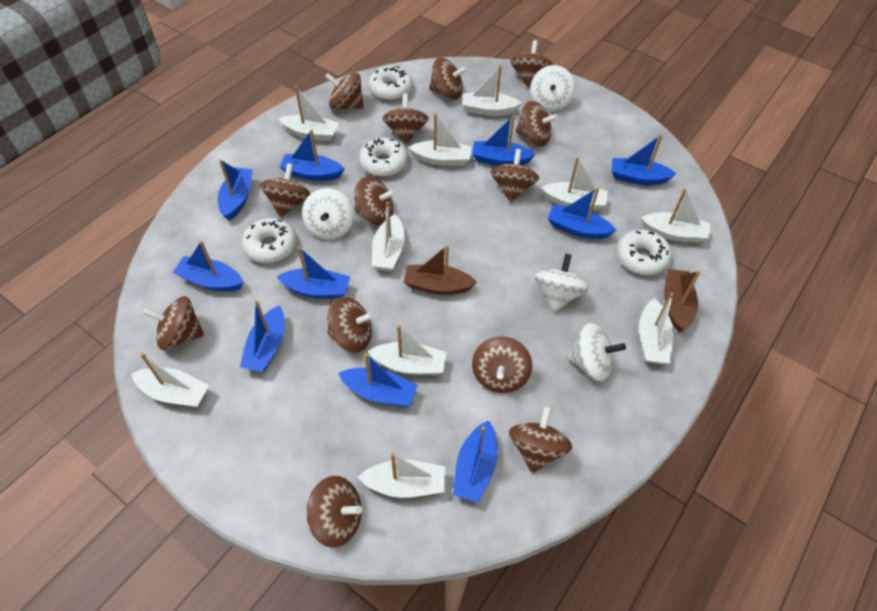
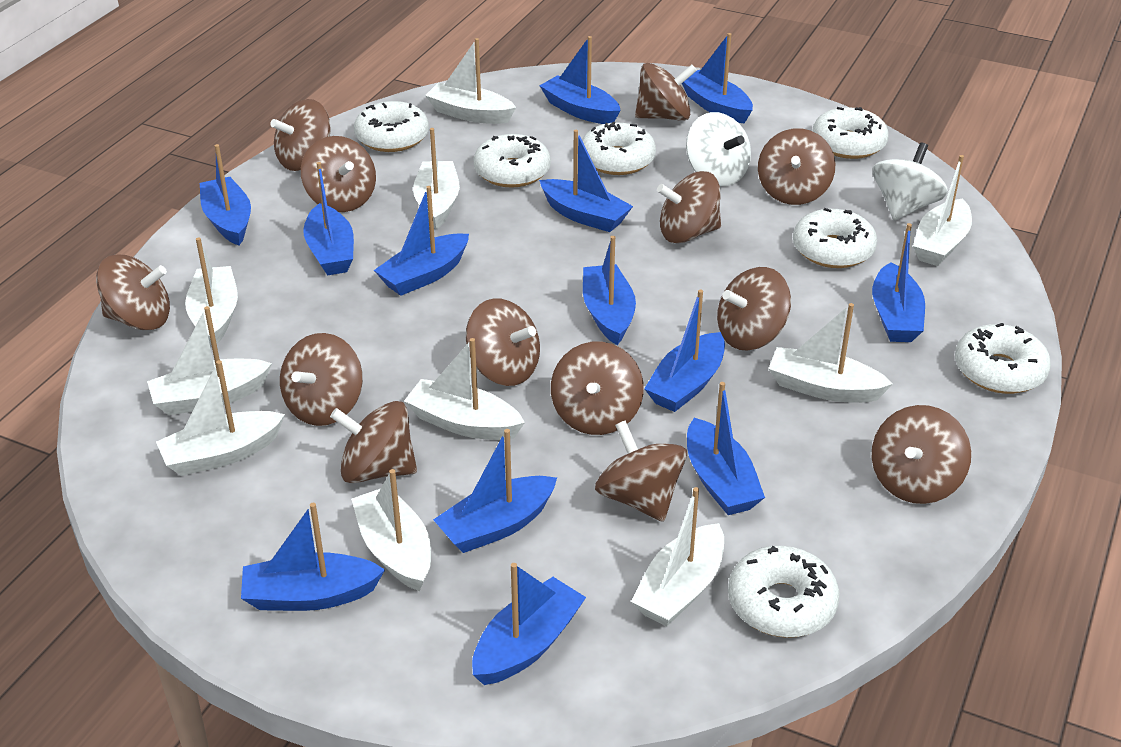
blue boat: 10 -> 13
brown boat: 2 -> 0
white donut: 4 -> 7
white spinning top: 4 -> 2

